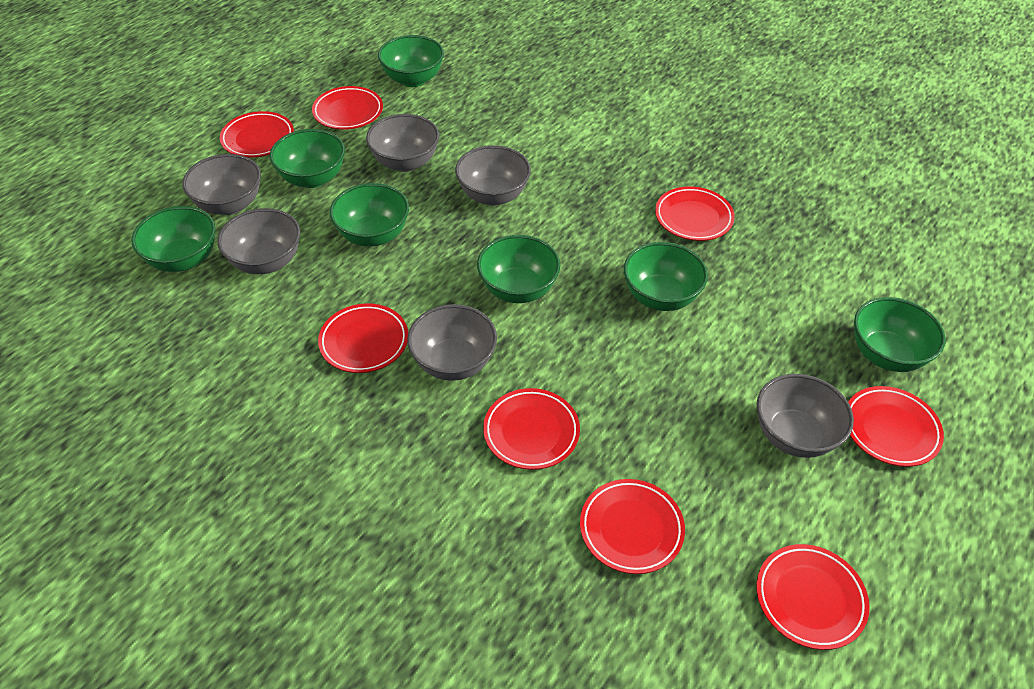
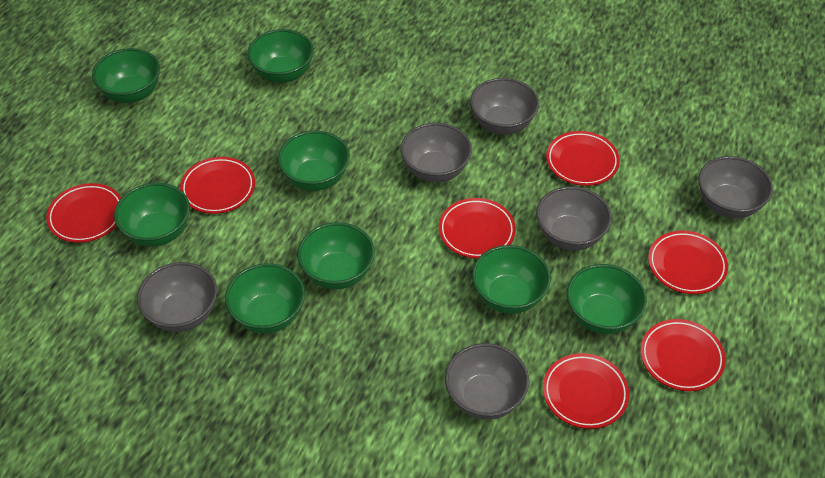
green bowl: 7 -> 8
red plate: 8 -> 7

